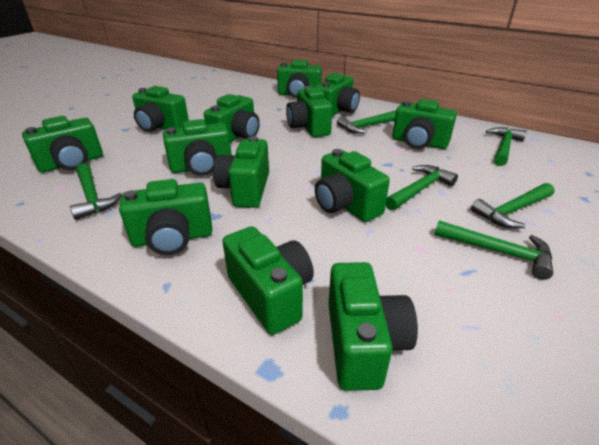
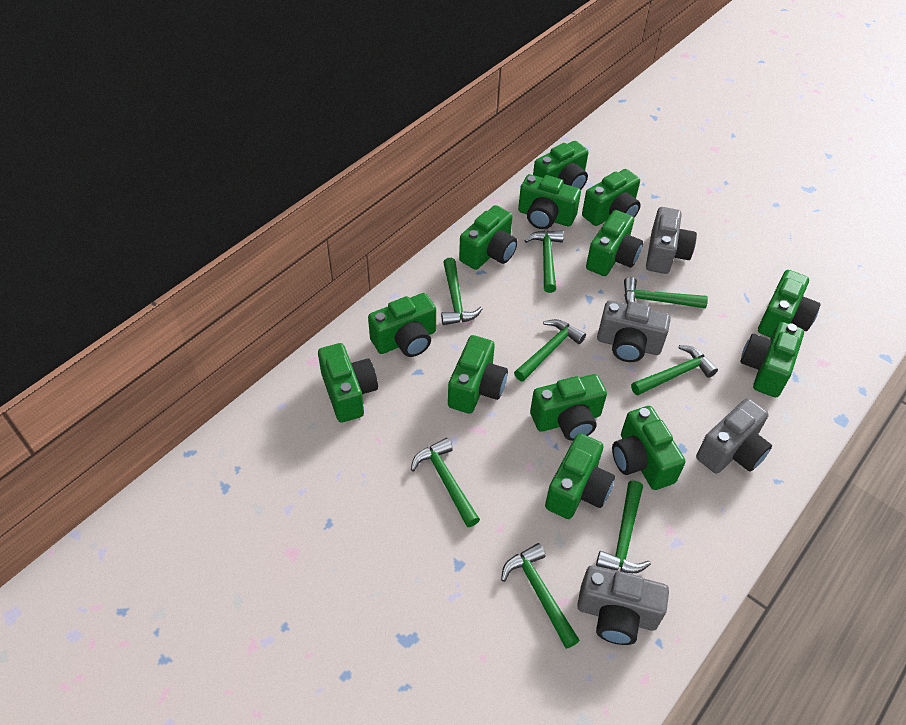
green hammer: 6 -> 8
grey camera: 0 -> 4

